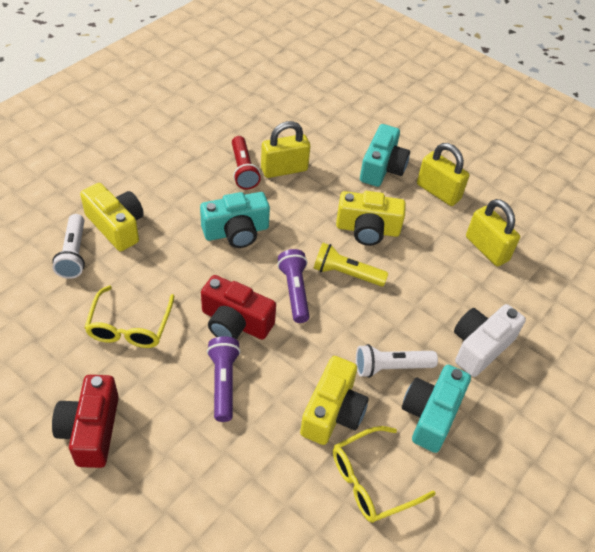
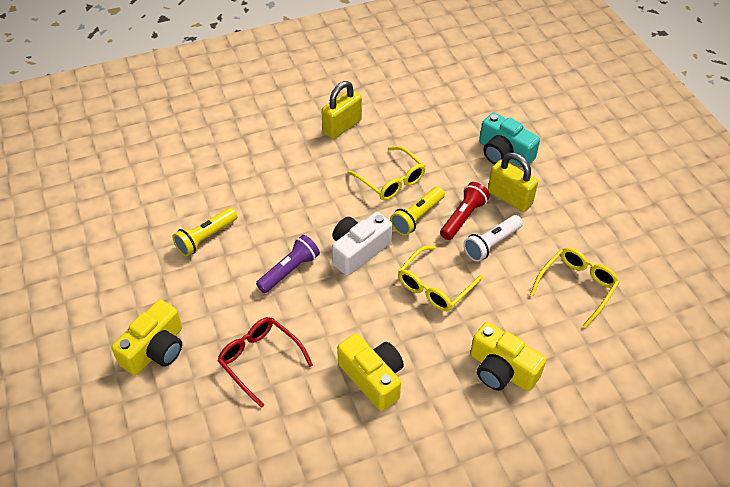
purple flashlight: 2 -> 1
red camera: 2 -> 0
red glasses: 0 -> 1
turquoise camera: 3 -> 1
white flashlight: 2 -> 1
yellow flashlight: 1 -> 2
yellow glasses: 2 -> 3
yellow padlock: 3 -> 2

